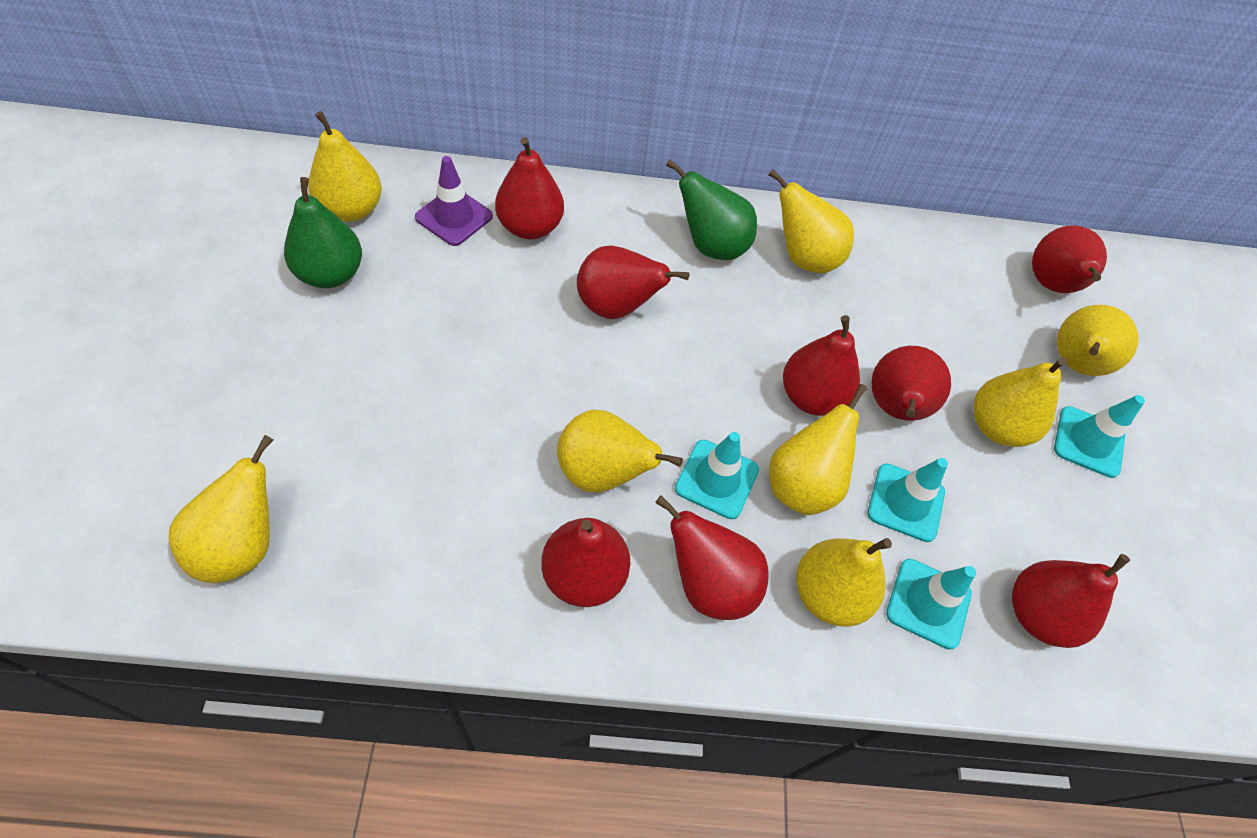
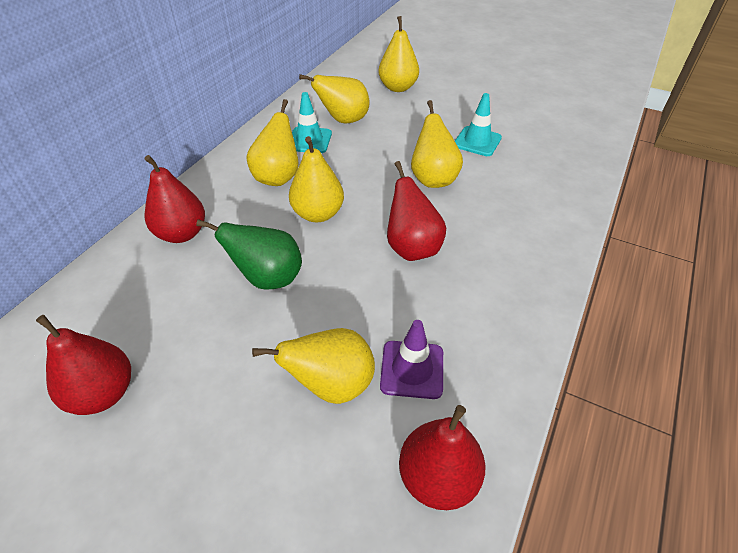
green pear: 2 -> 1
red pear: 8 -> 4
turquoise traffic cone: 4 -> 2
yellow pear: 8 -> 6

